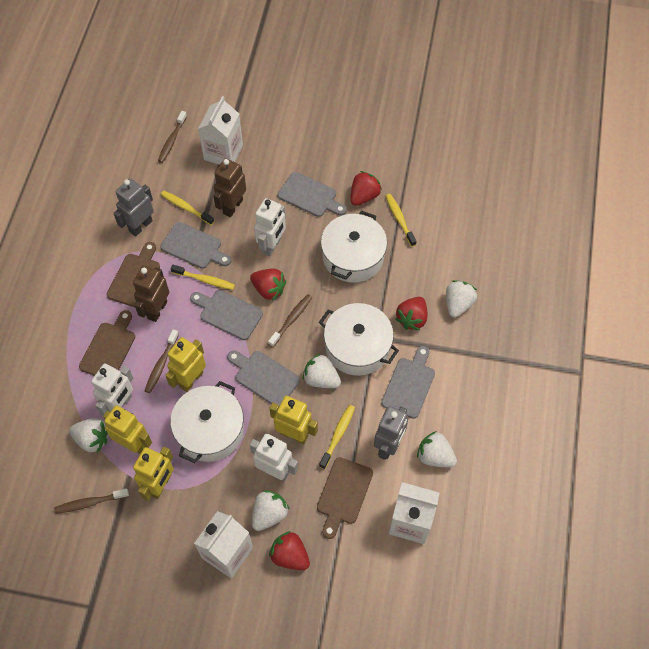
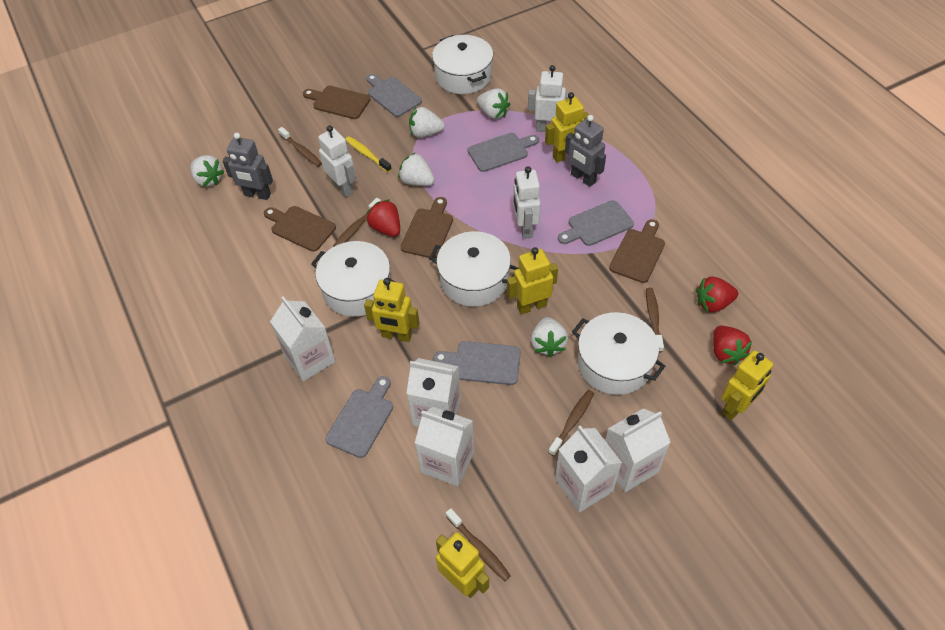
brown cutting board: 3 -> 4
brown robot: 2 -> 0
brown toothbrush: 4 -> 5
red strawberry: 4 -> 3
white carton: 3 -> 5
white pot: 3 -> 4
yellow robot: 4 -> 5
yellow toothbrush: 4 -> 1

